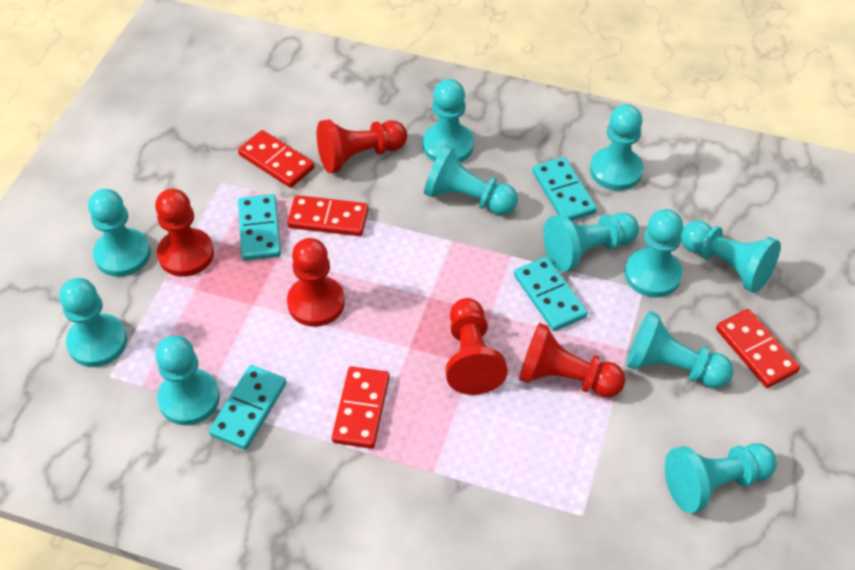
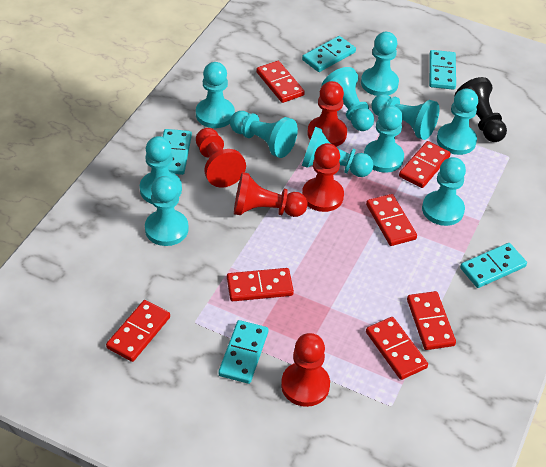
black pawn: 0 -> 1
red domino: 4 -> 7
turquoise domino: 4 -> 5

